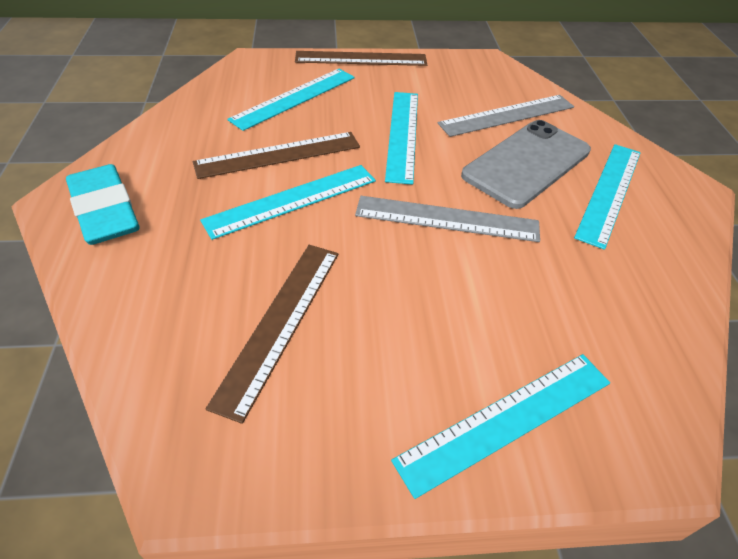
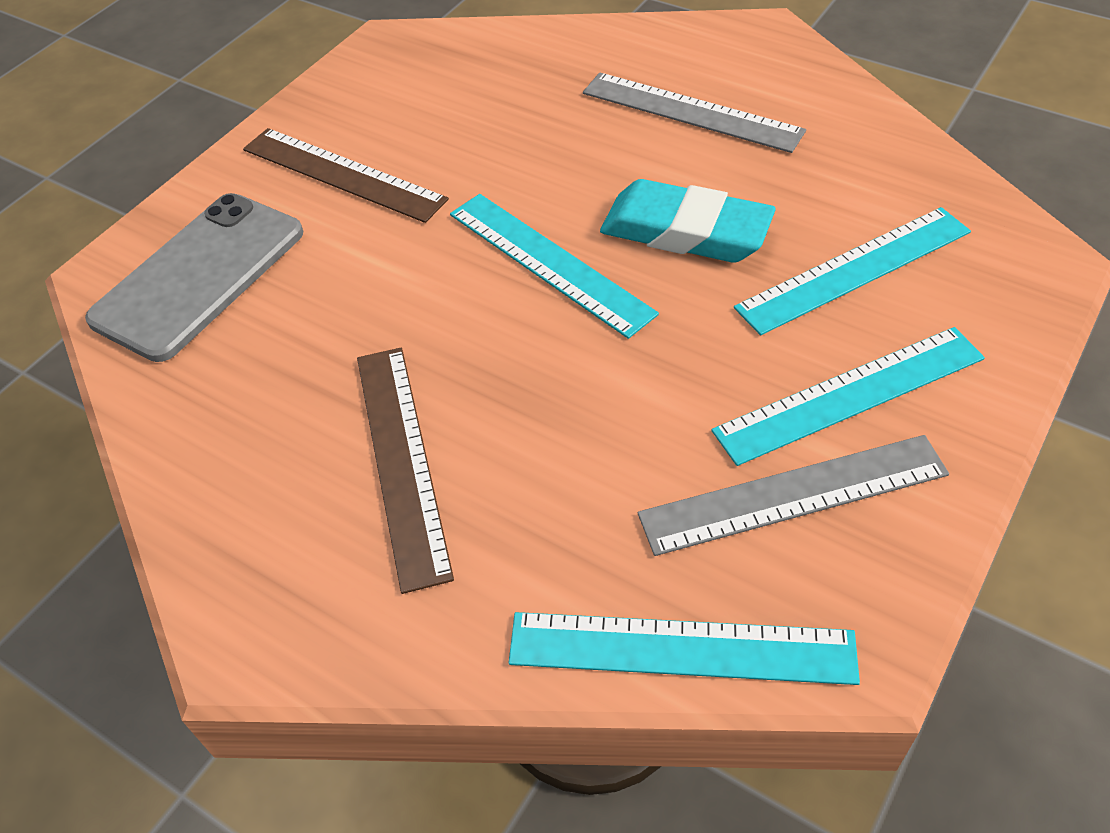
brown ruler: 3 -> 2
turquoise ruler: 5 -> 4

